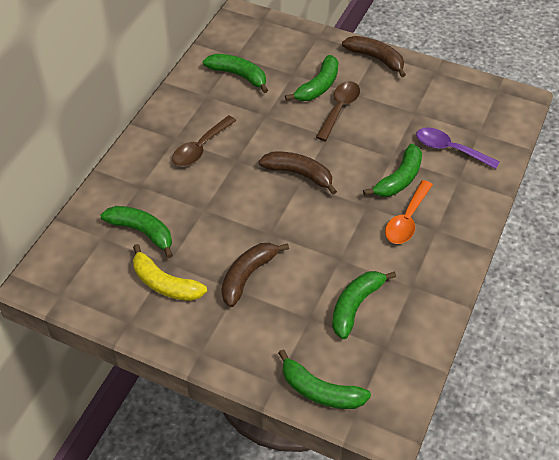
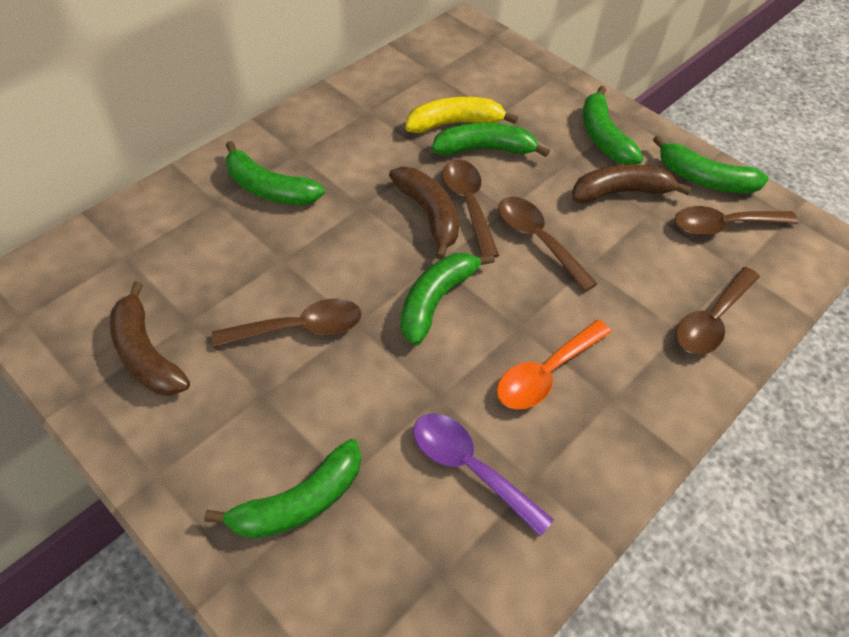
brown spoon: 2 -> 5

